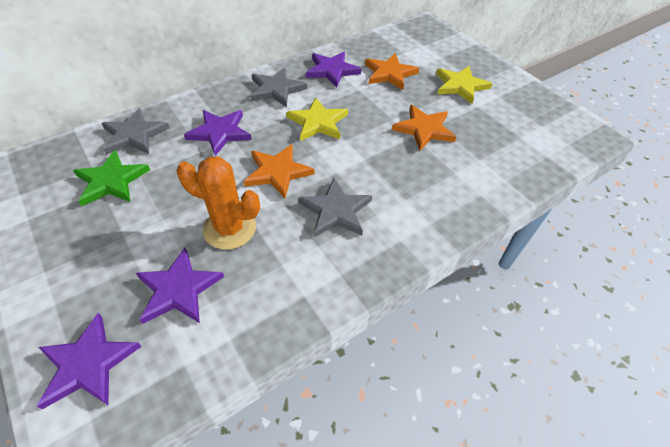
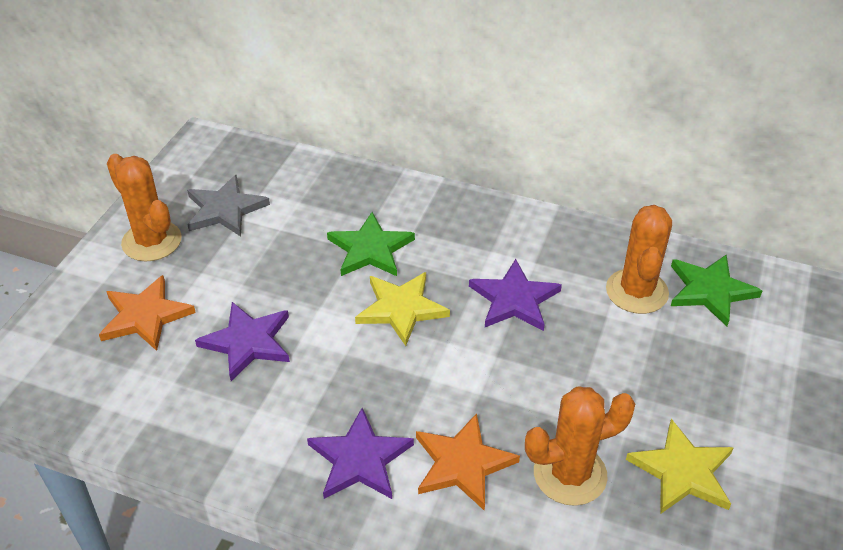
green star: 1 -> 2
grey star: 3 -> 1
orange cactus: 1 -> 3
orange star: 3 -> 2
purple star: 4 -> 3

